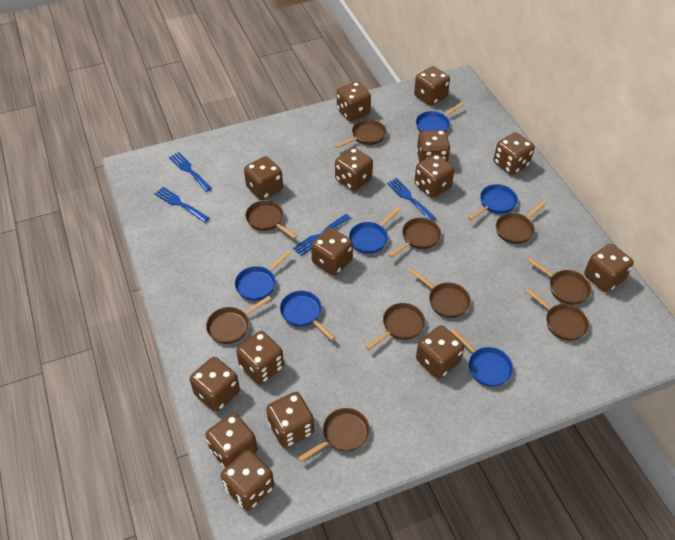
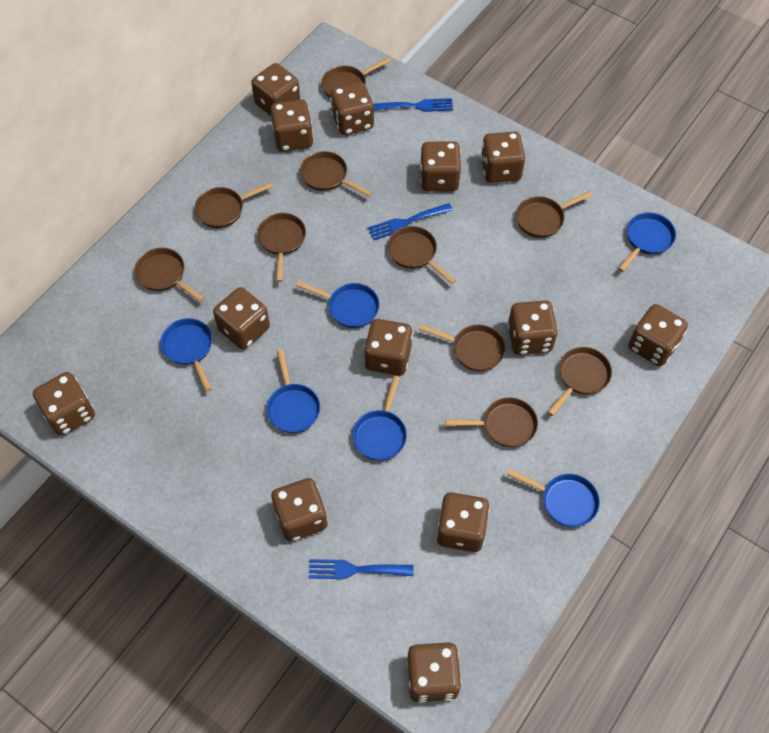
blue fork: 4 -> 3
brown dice: 15 -> 13

